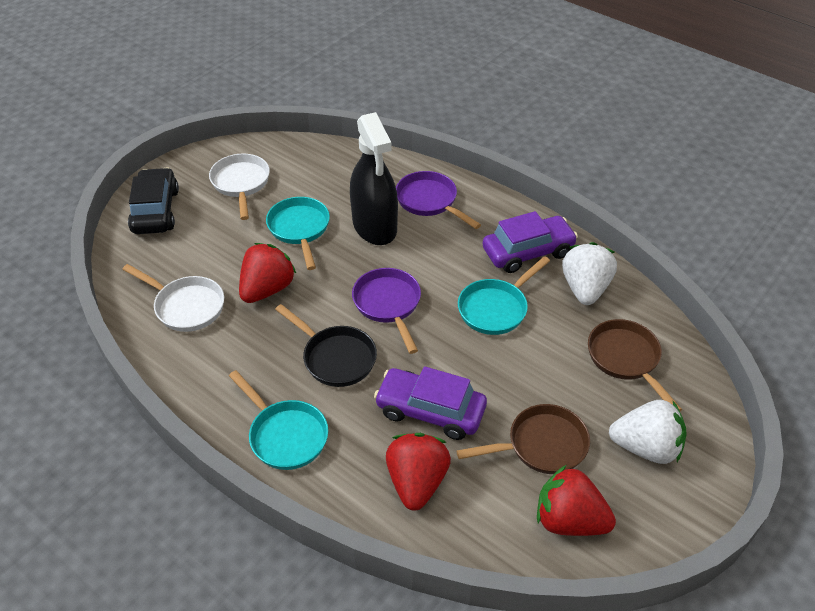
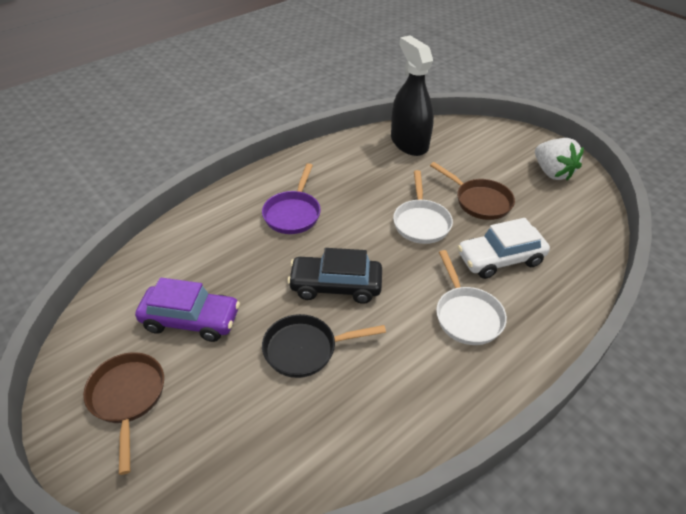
purple car: 2 -> 1
purple pan: 2 -> 1
red strawberry: 3 -> 0
turquoise pan: 3 -> 0
white car: 0 -> 1
white strawberry: 2 -> 1

